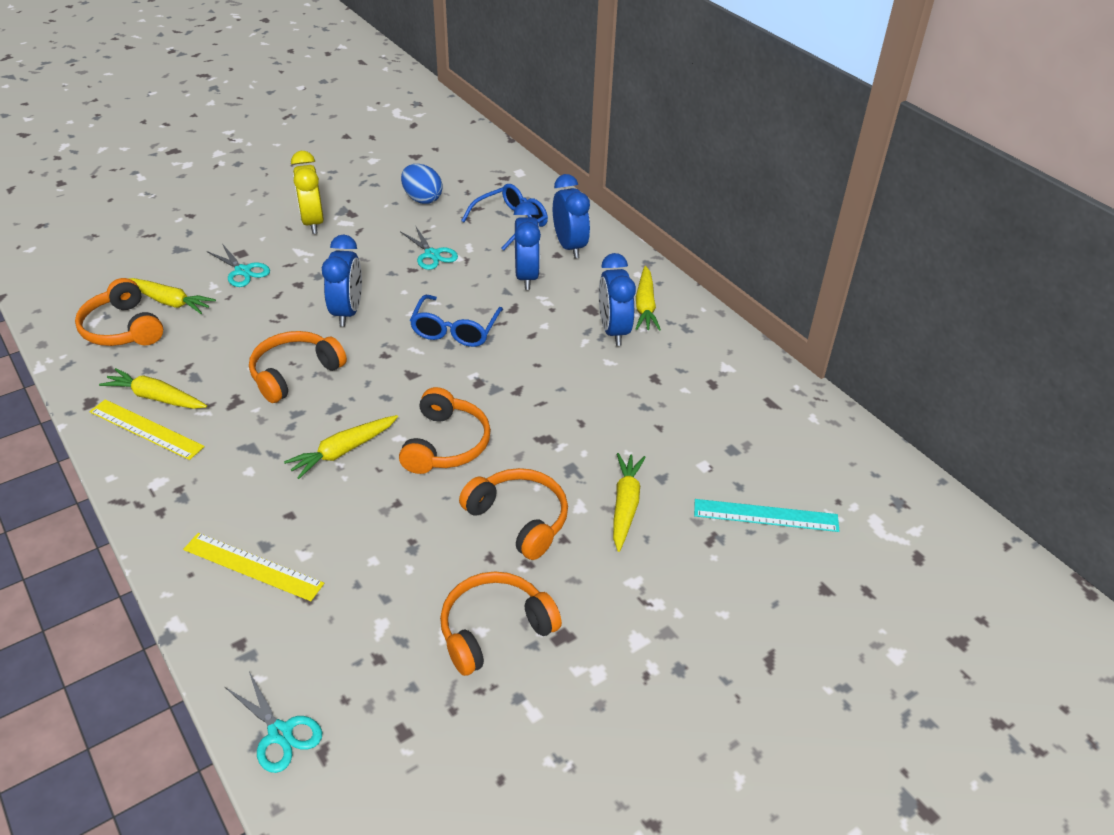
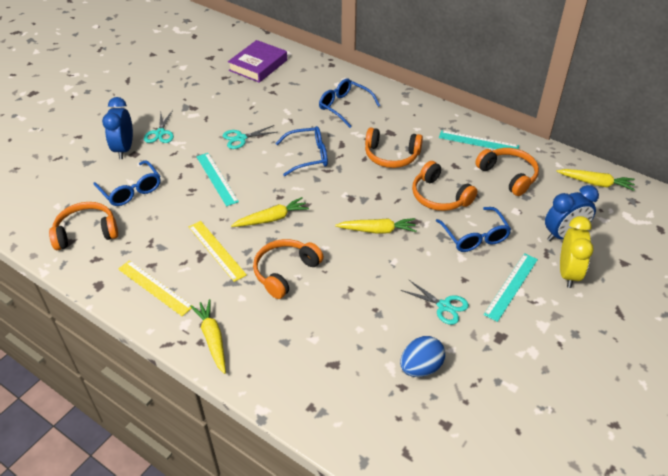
blue clock: 4 -> 2
blue glasses: 2 -> 4
purple book: 0 -> 1
turquoise ruler: 1 -> 3
yellow carrot: 5 -> 4

